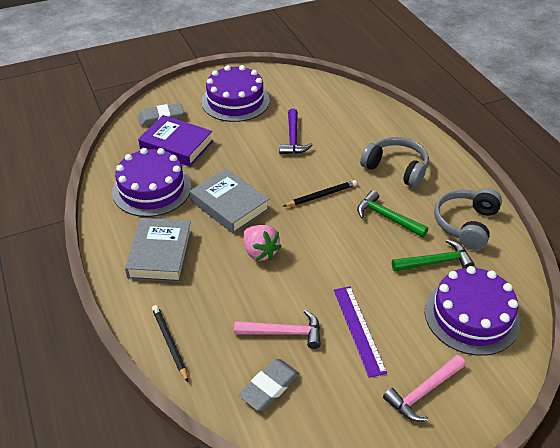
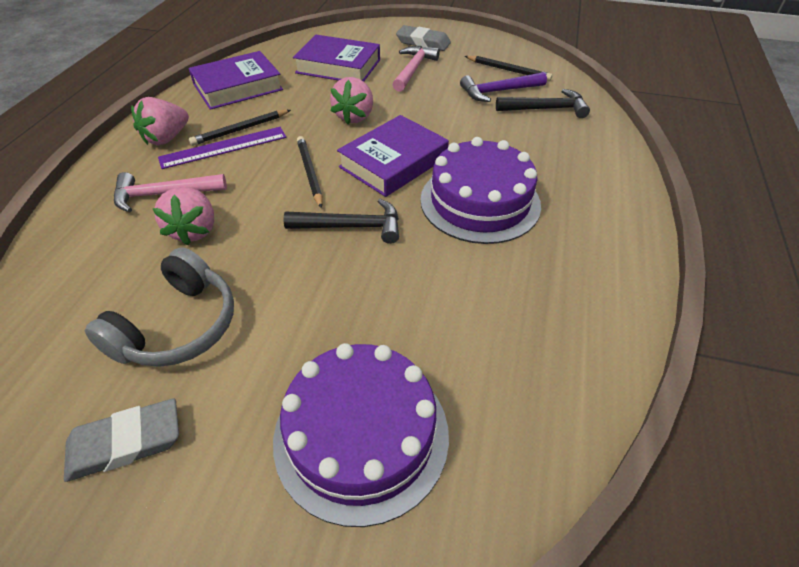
black hammer: 0 -> 2
black pencil: 2 -> 3
green hammer: 2 -> 0
grey book: 2 -> 0
grey headphones: 2 -> 1
pink strawberry: 1 -> 3
purple book: 1 -> 3
purple cake: 3 -> 2

